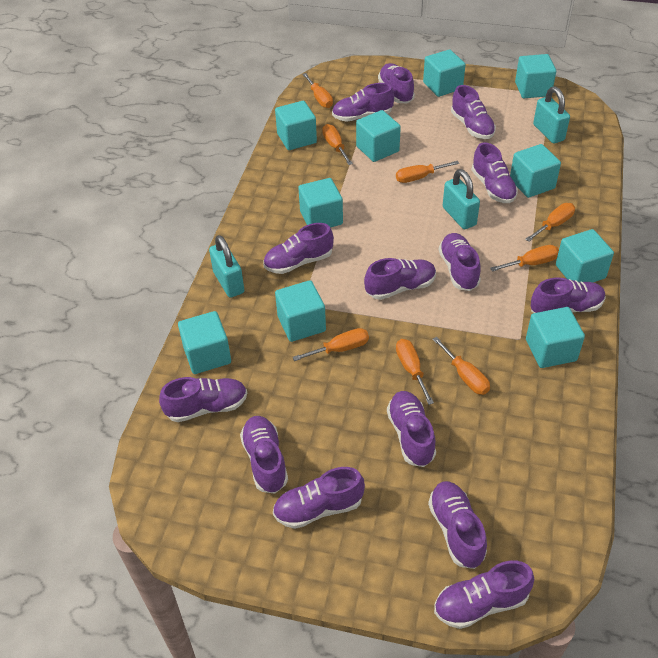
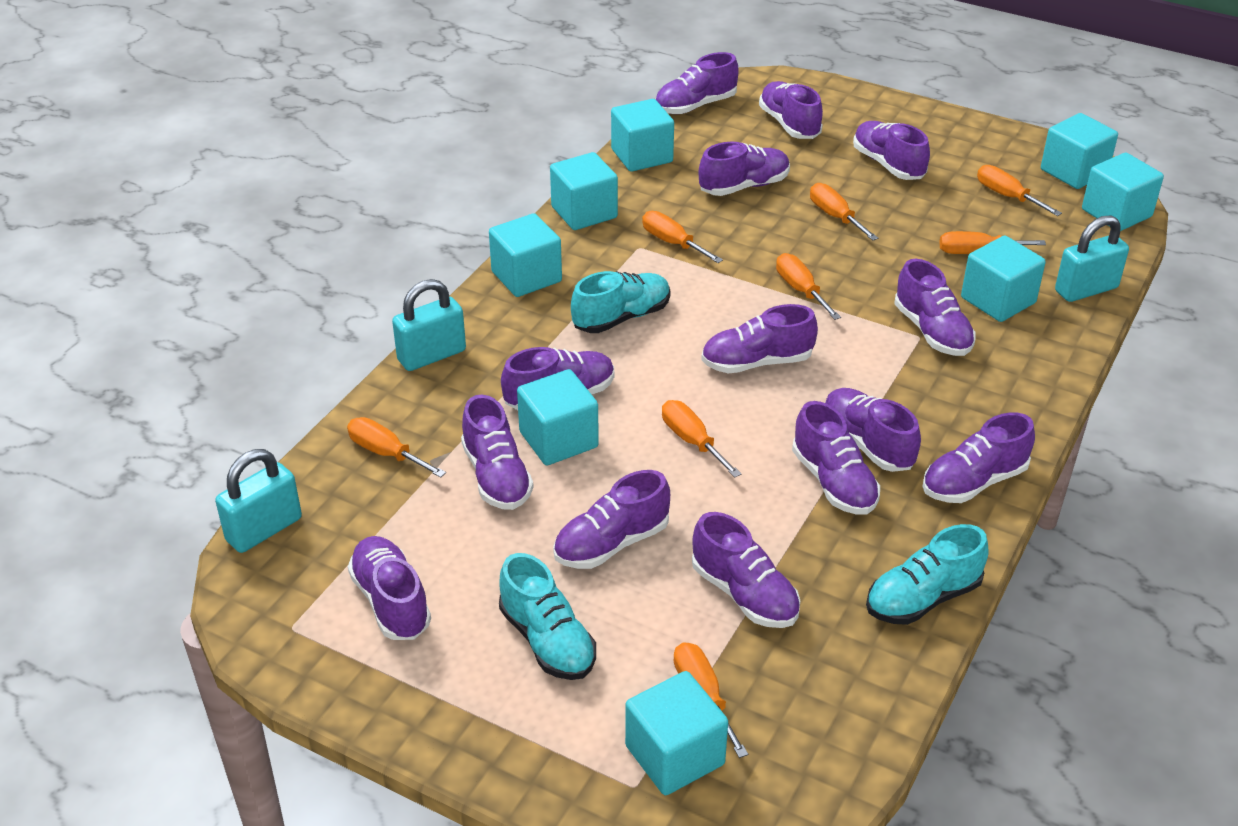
turquoise cube: 10 -> 8
turquoise shoe: 0 -> 3

